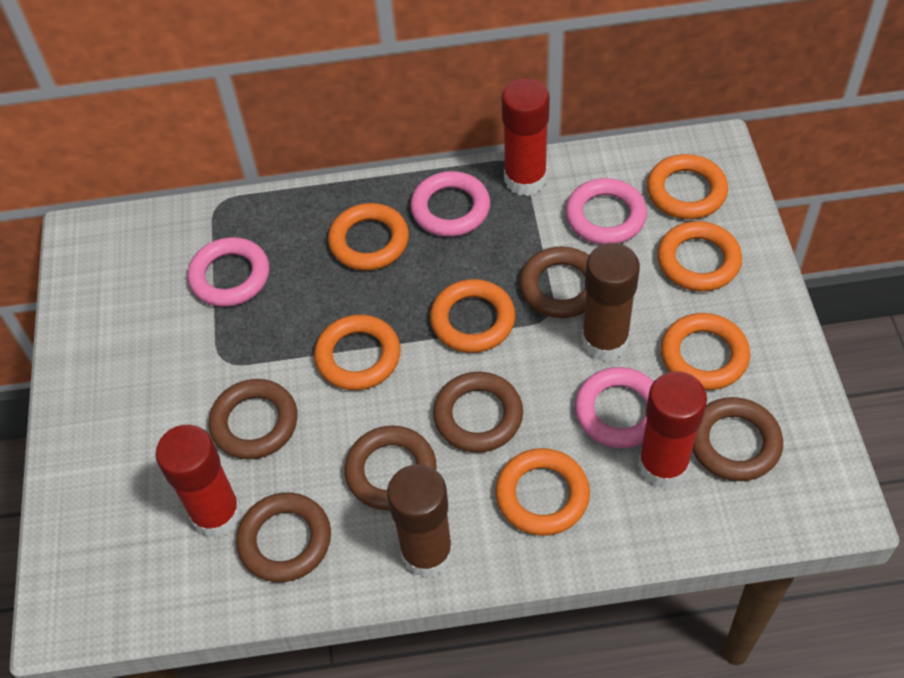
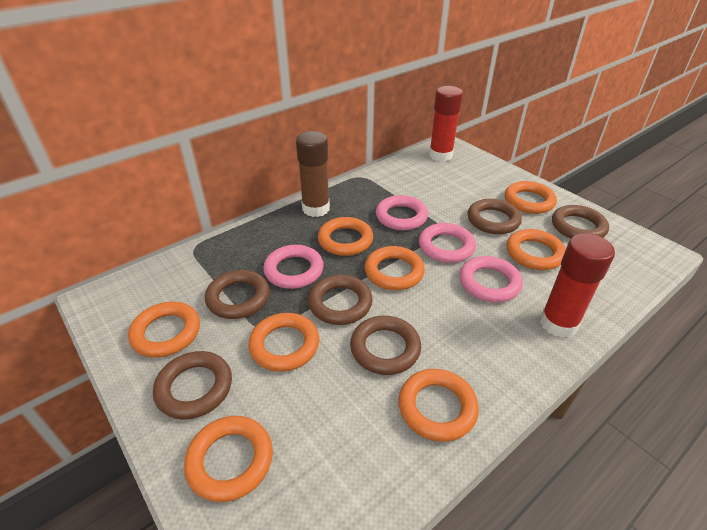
brown glue stick: 2 -> 1
orange ring: 7 -> 8
red glue stick: 3 -> 2

